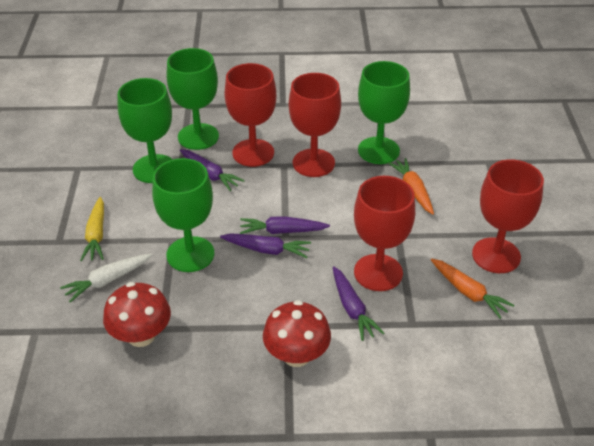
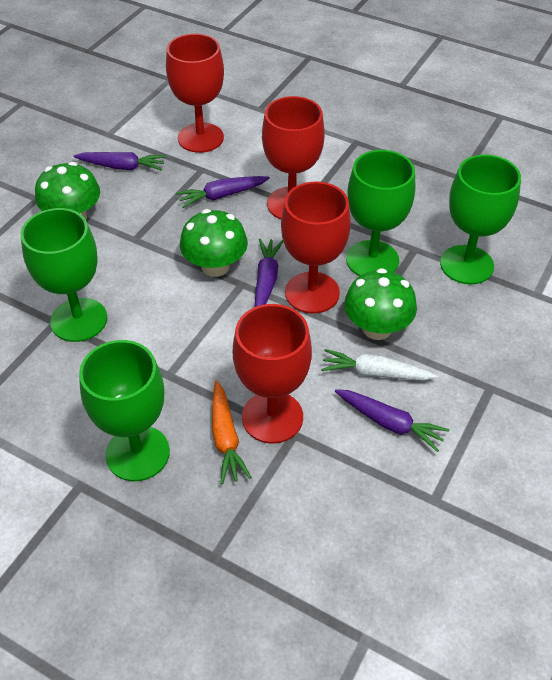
green mushroom: 0 -> 3
orange carrot: 2 -> 1
red mushroom: 2 -> 0
yellow carrot: 1 -> 0

